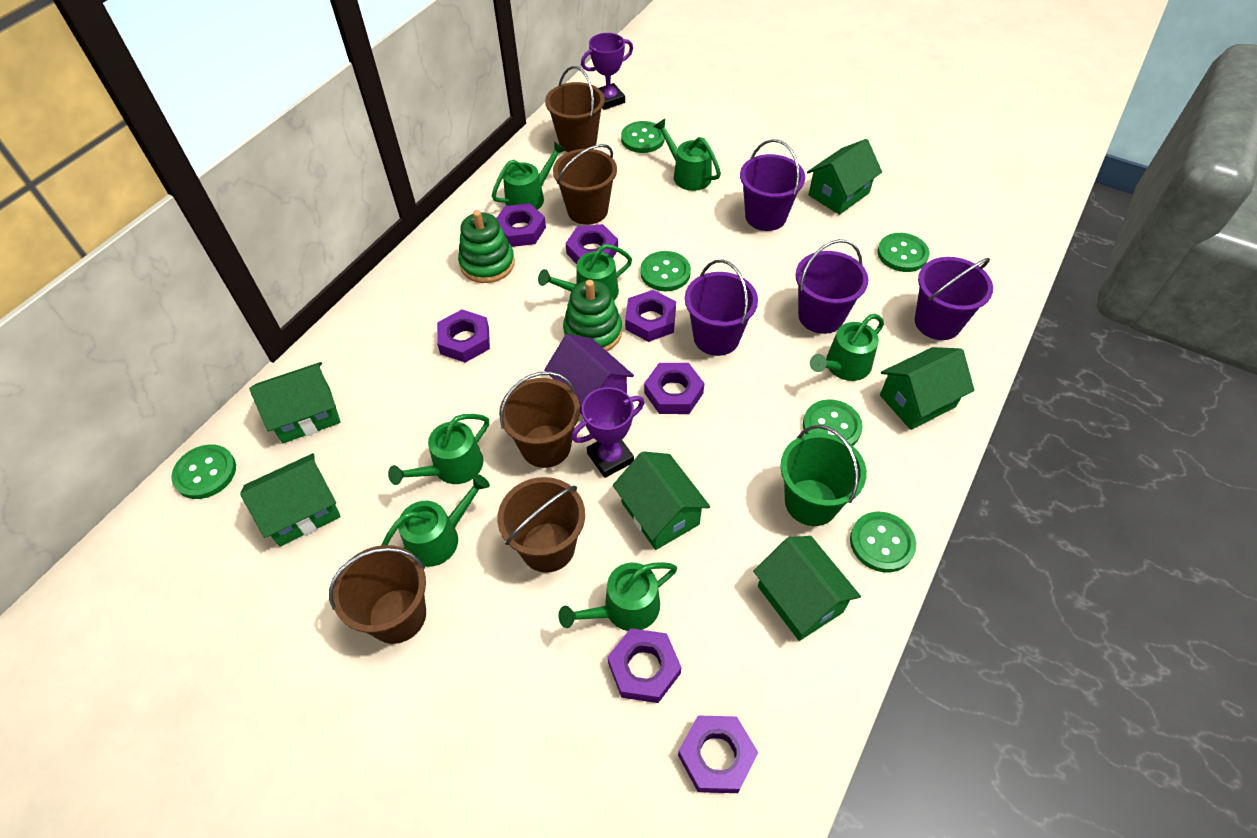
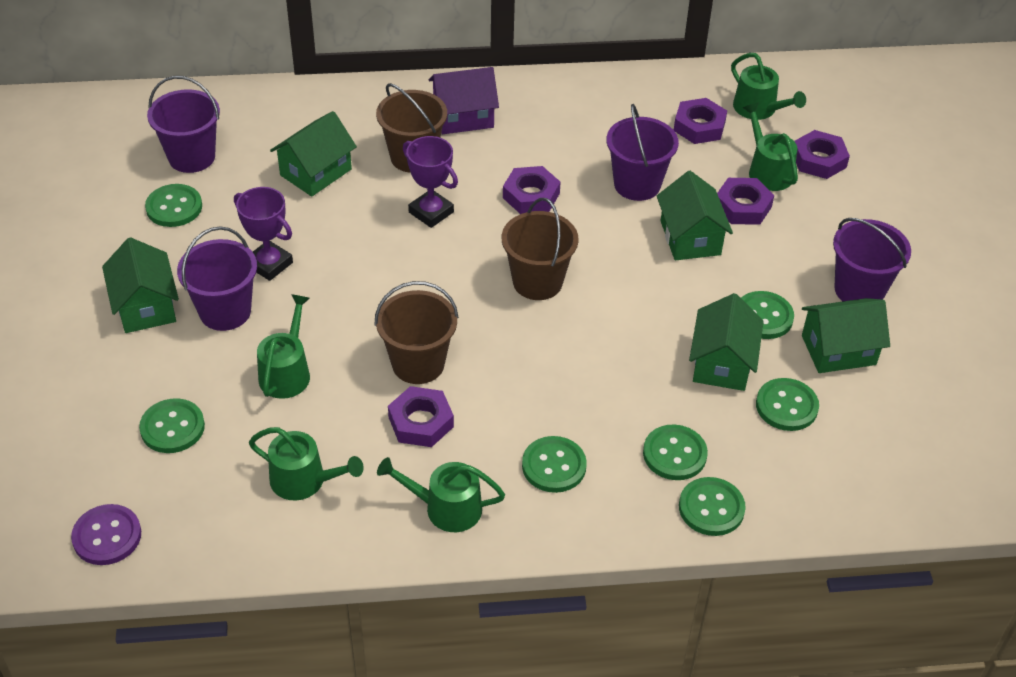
brown bucket: 5 -> 3
green bucket: 1 -> 0
green button: 6 -> 7
green house: 6 -> 5
green stacking toy: 2 -> 0
green watering can: 7 -> 5
purple button: 0 -> 1
purple nut: 7 -> 5

